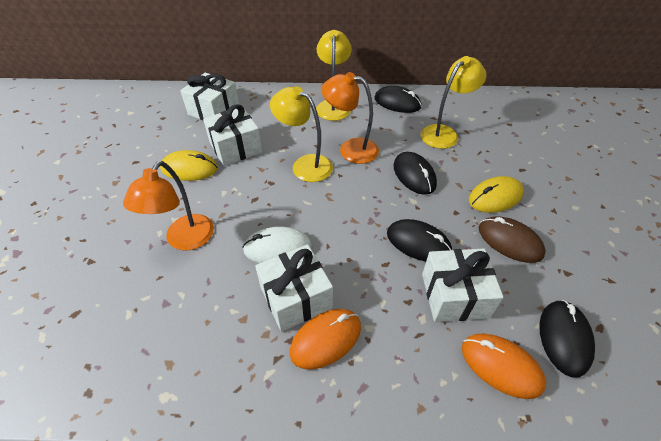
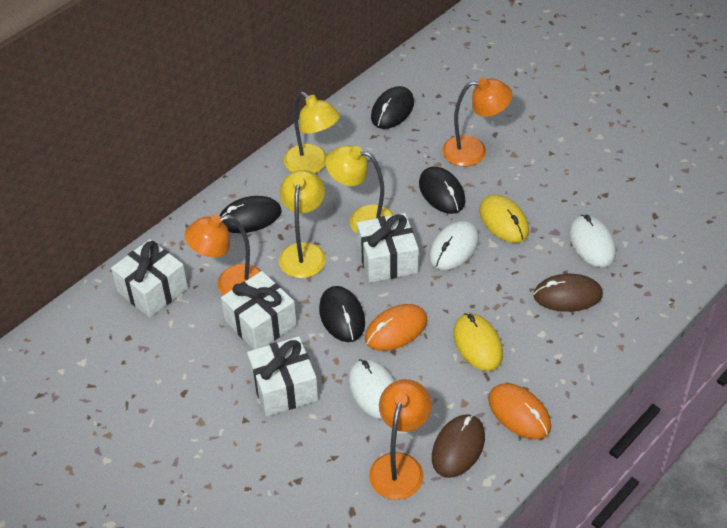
brown mouse: 1 -> 2
orange lamp: 2 -> 3
white mouse: 1 -> 3

